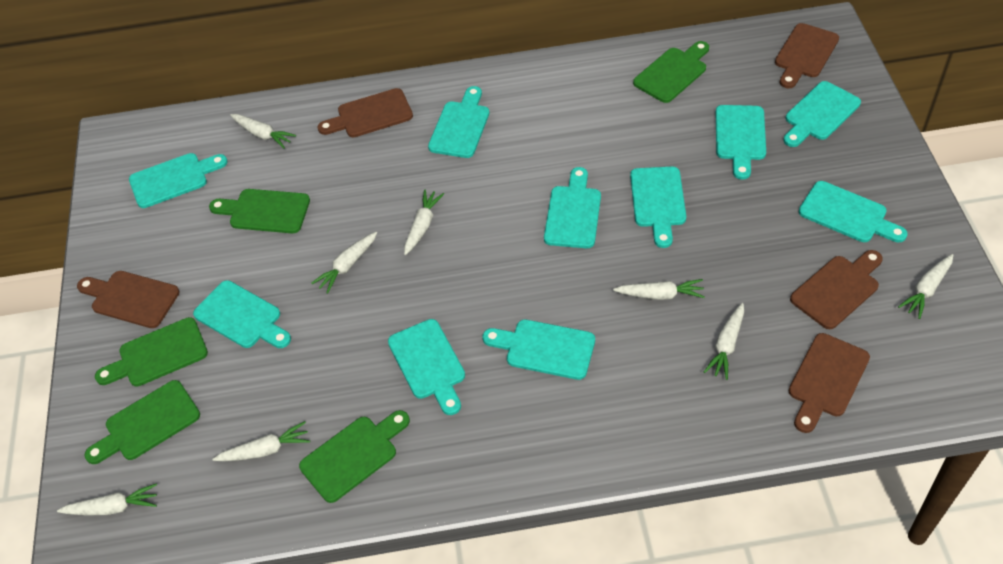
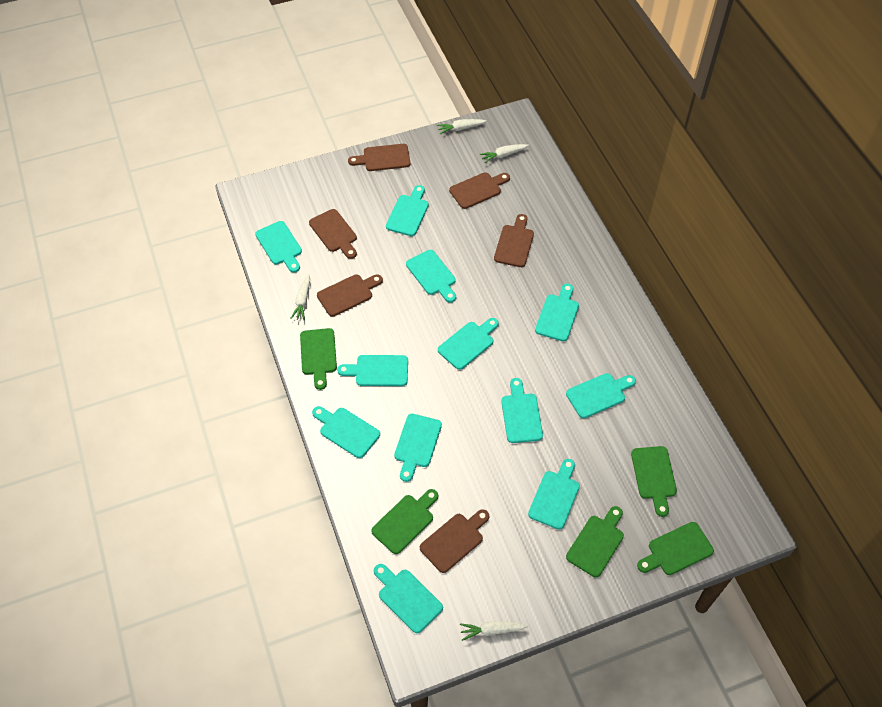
brown cutting board: 5 -> 6
turquoise cutting board: 10 -> 12
white carrot: 8 -> 4

